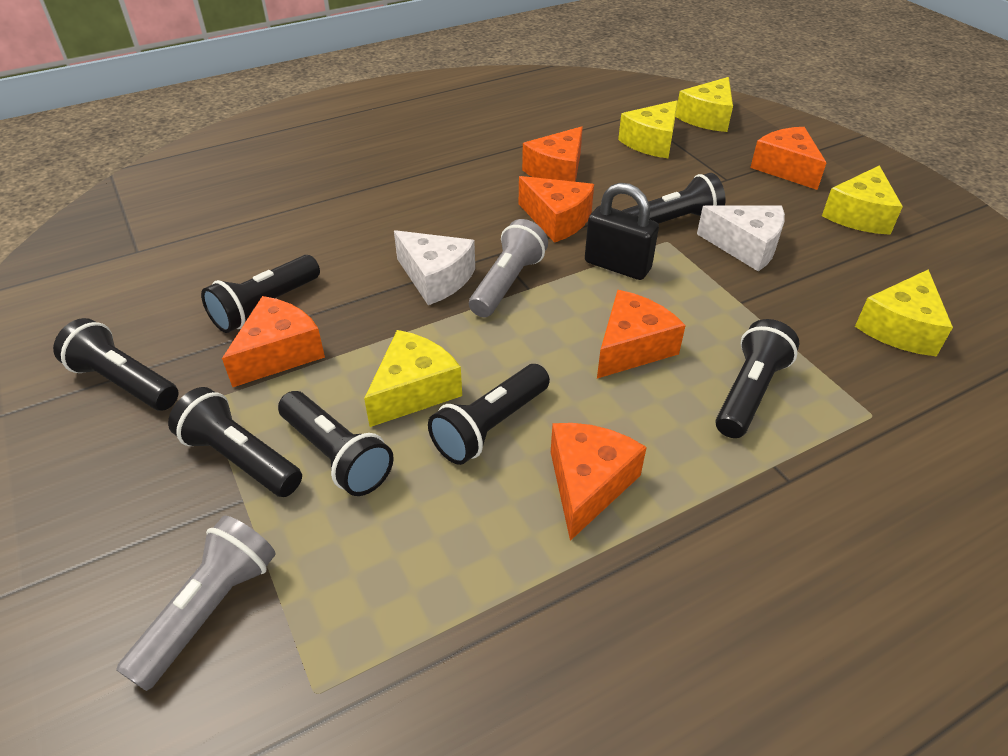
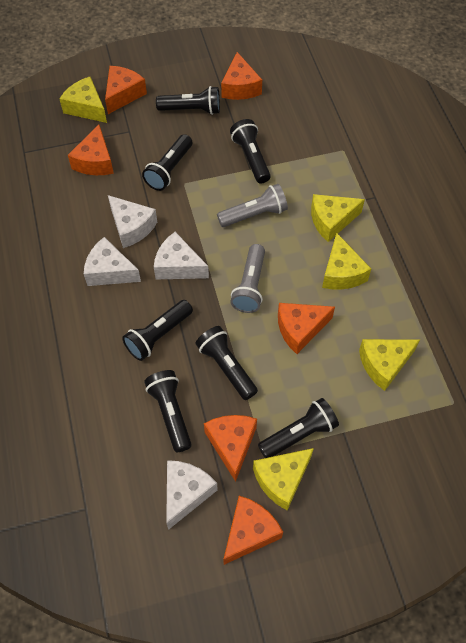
black padlock: 1 -> 0
white cheese: 2 -> 4

